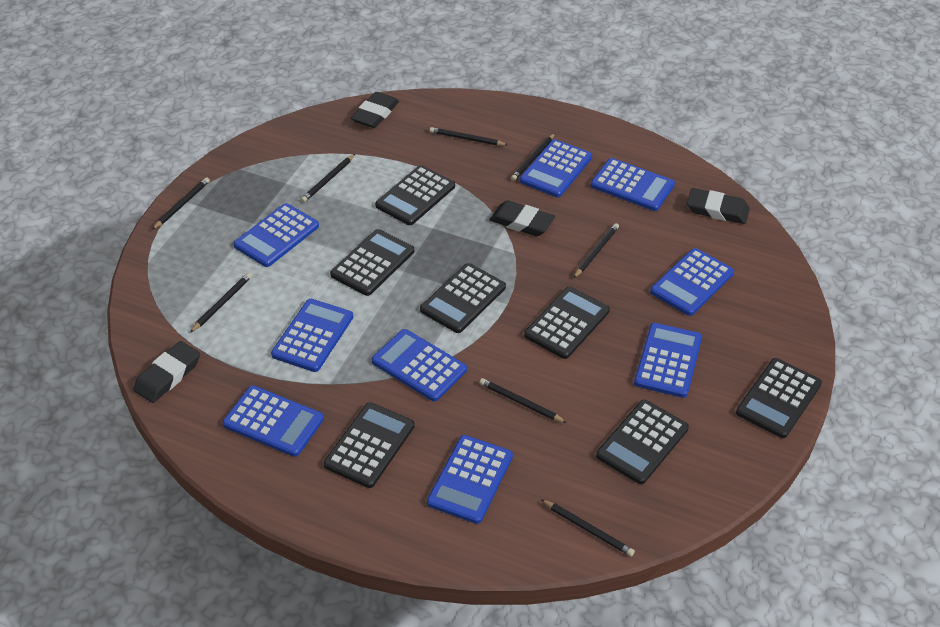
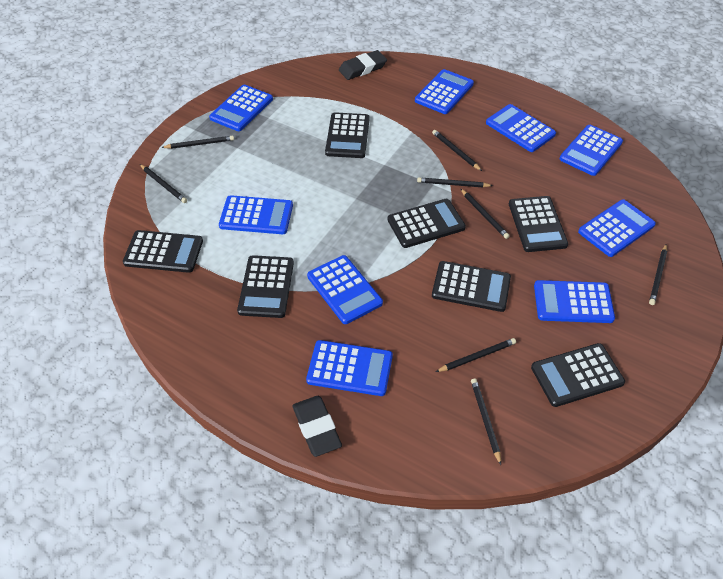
black eraser: 4 -> 2

